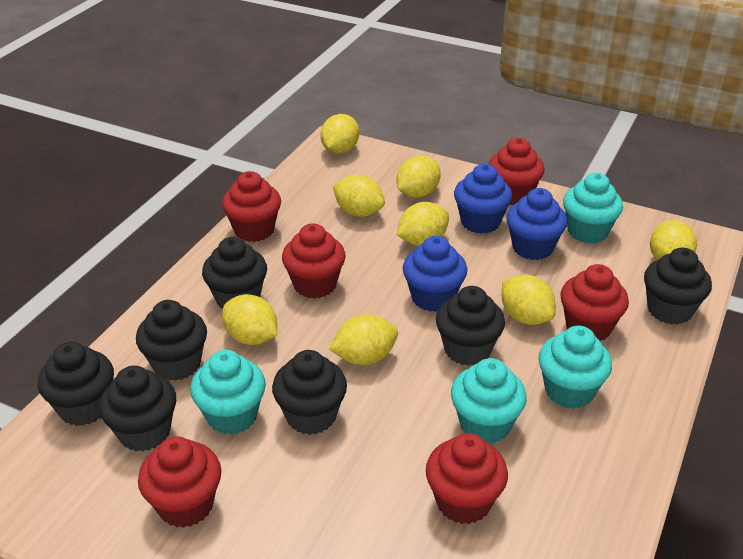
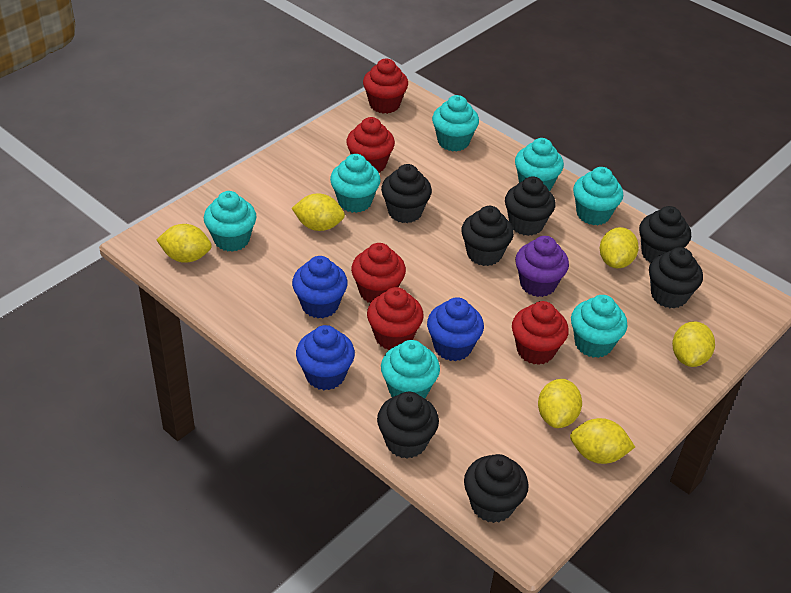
purple cupcake: 0 -> 1
red cupcake: 6 -> 5
turquoise cupcake: 4 -> 7
yellow lemon: 8 -> 6

